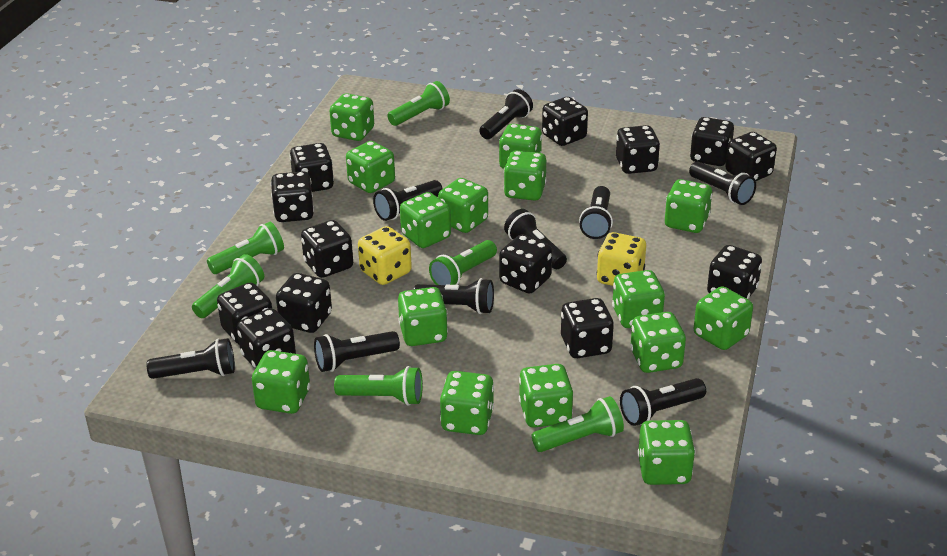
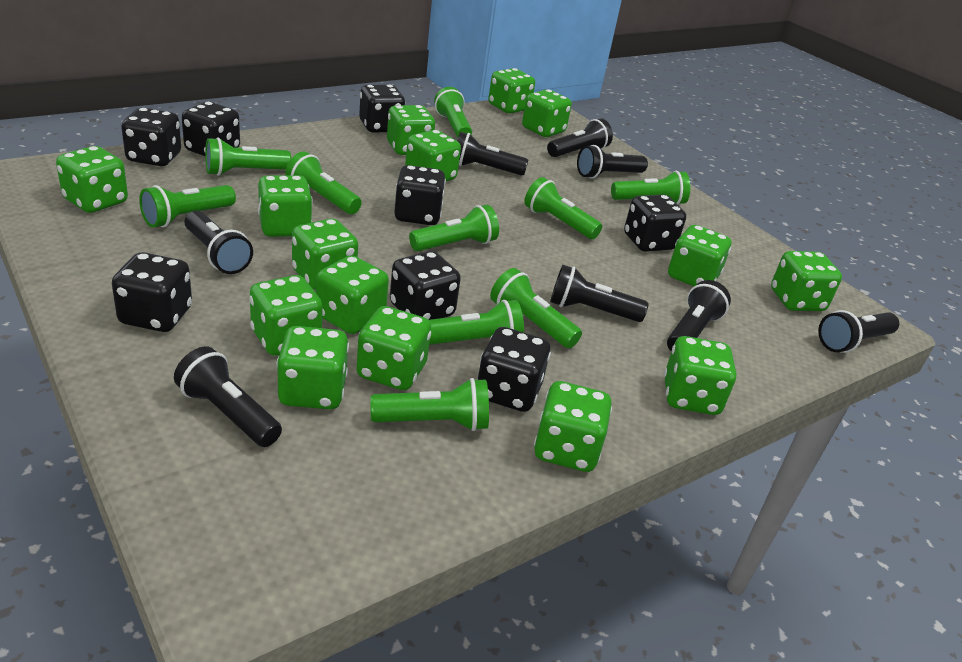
black dice: 13 -> 8
black flashlight: 9 -> 8
green flashlight: 6 -> 10
yellow dice: 2 -> 0

